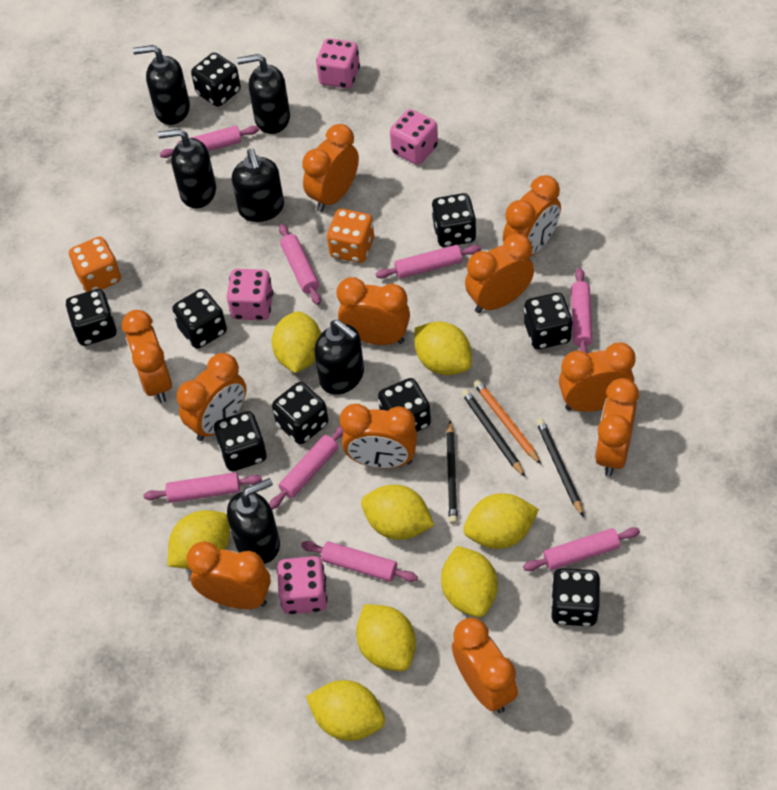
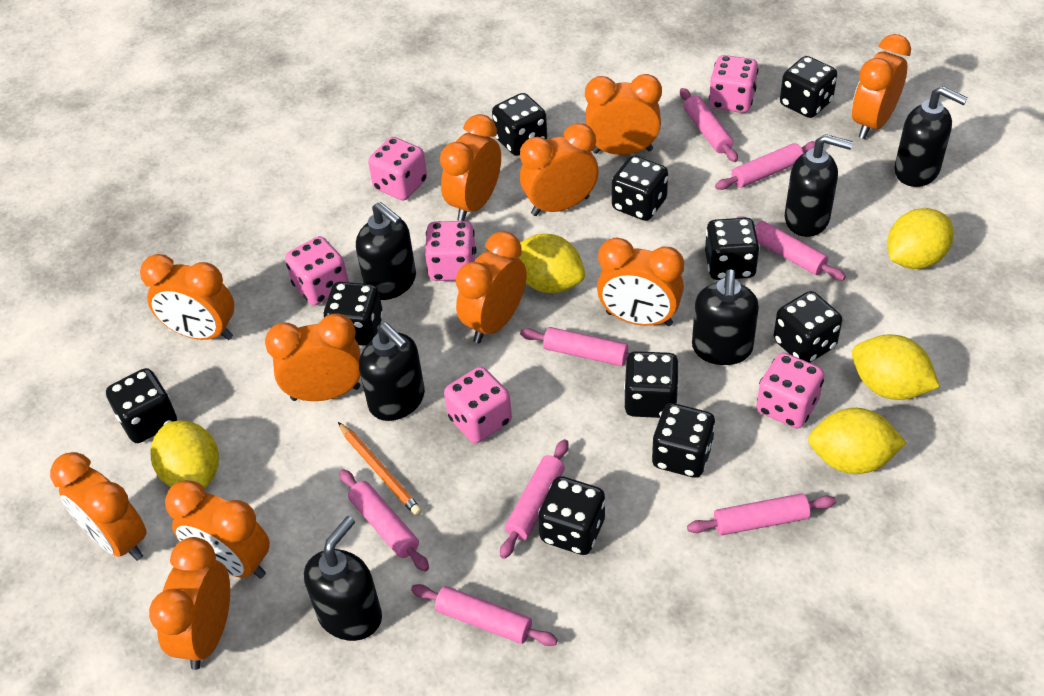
black dice: 9 -> 10
black pencil: 3 -> 0
orange dice: 2 -> 0
pink dice: 4 -> 6
yellow lemon: 8 -> 5

